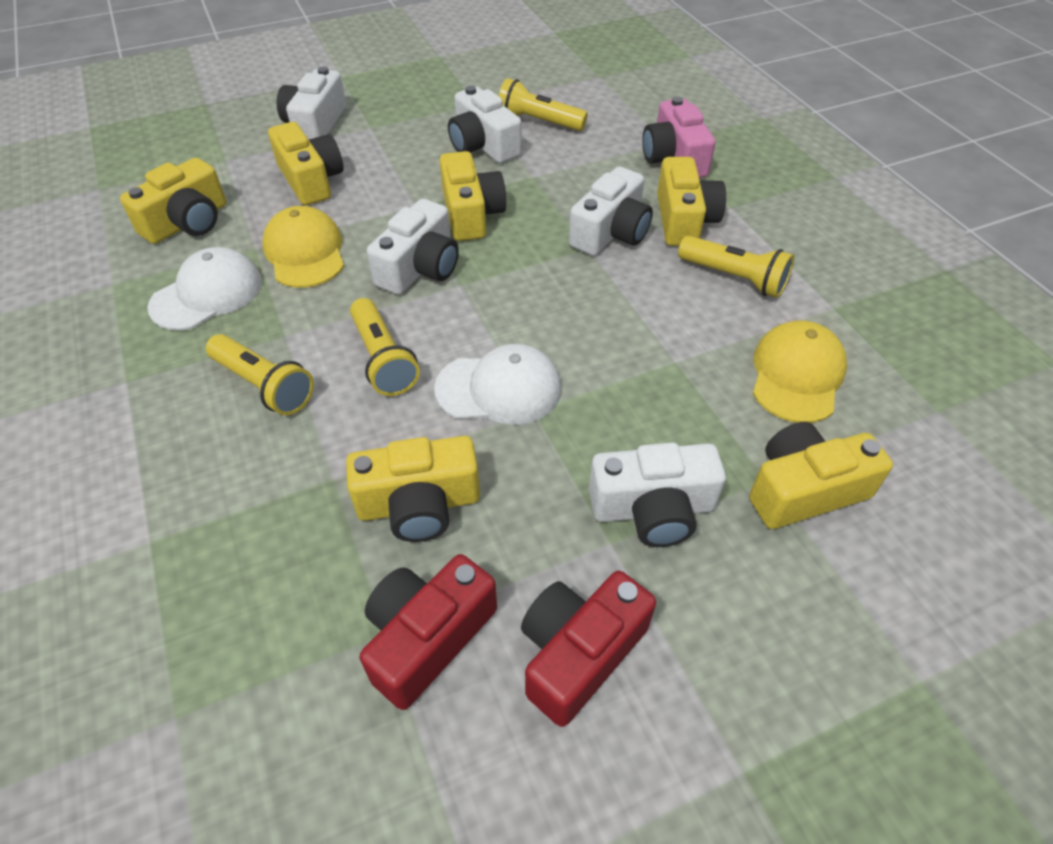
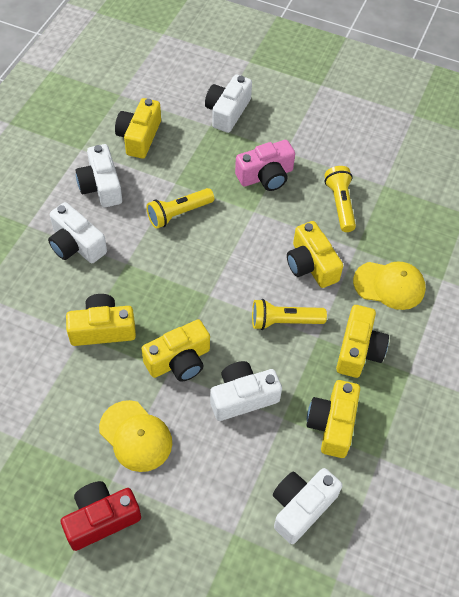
red camera: 2 -> 1
white cap: 2 -> 0
yellow flashlight: 4 -> 3

